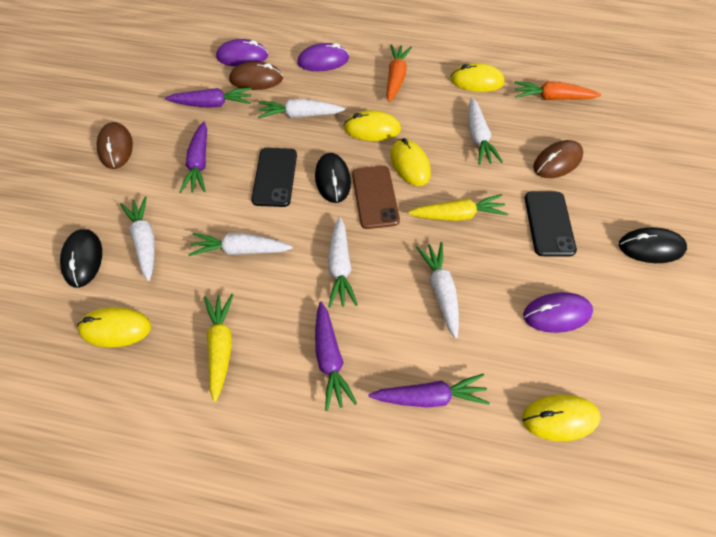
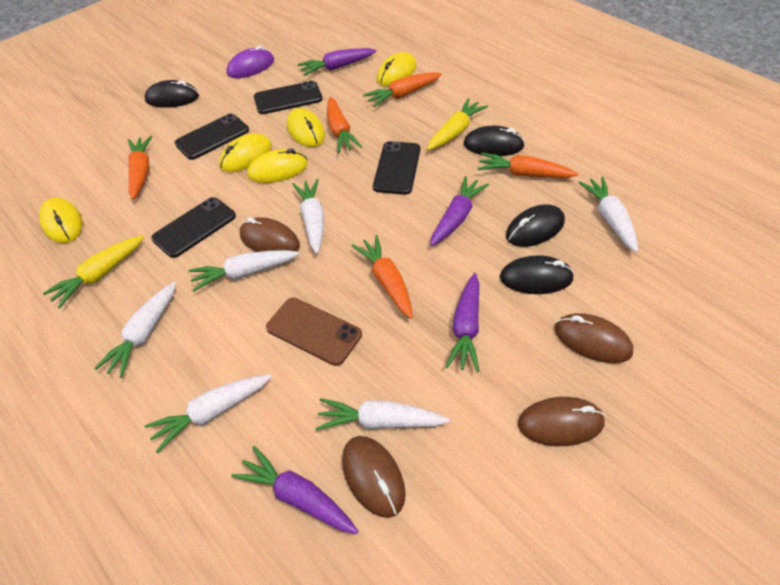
black mouse: 3 -> 4
black phone: 2 -> 4
brown mouse: 3 -> 4
orange carrot: 2 -> 5
purple mouse: 3 -> 1

